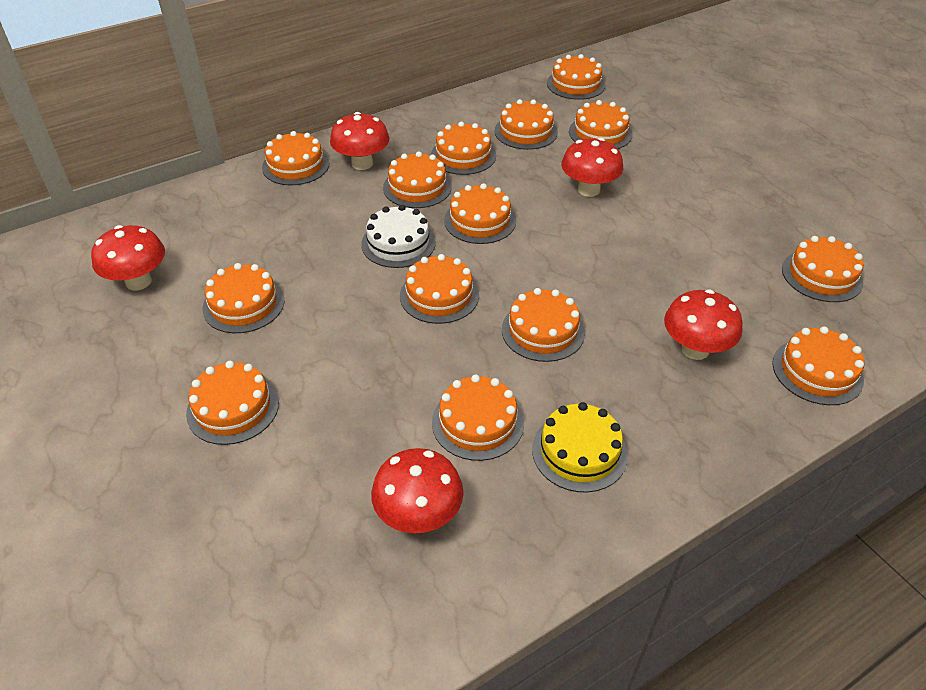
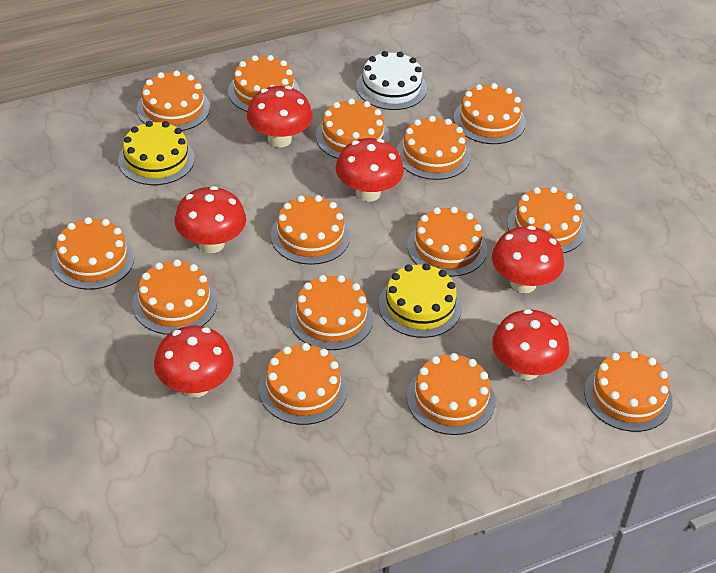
red mushroom: 5 -> 6
yellow cake: 1 -> 2

